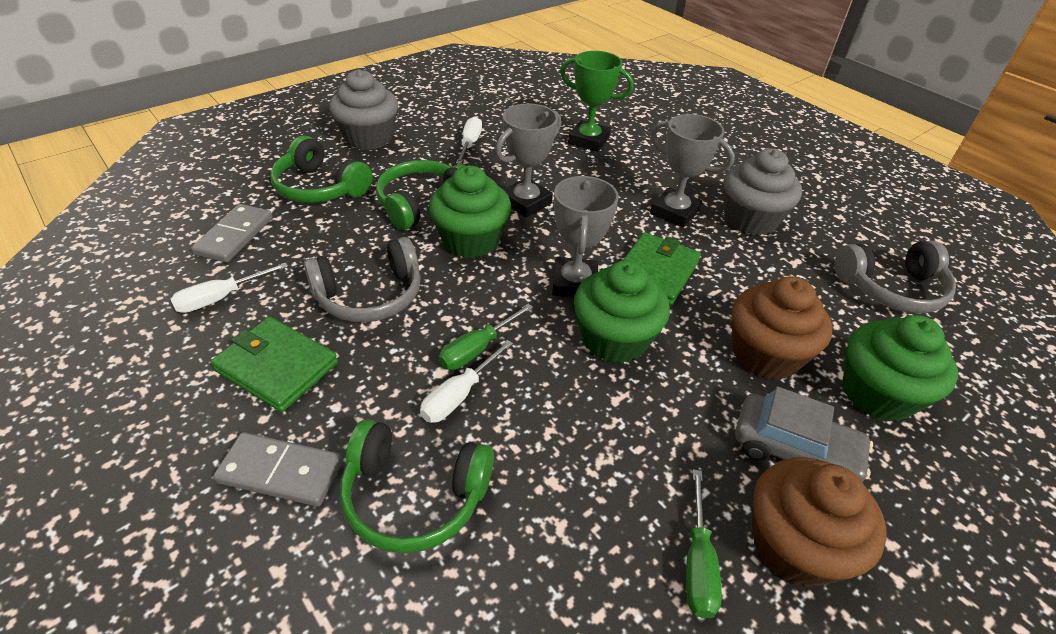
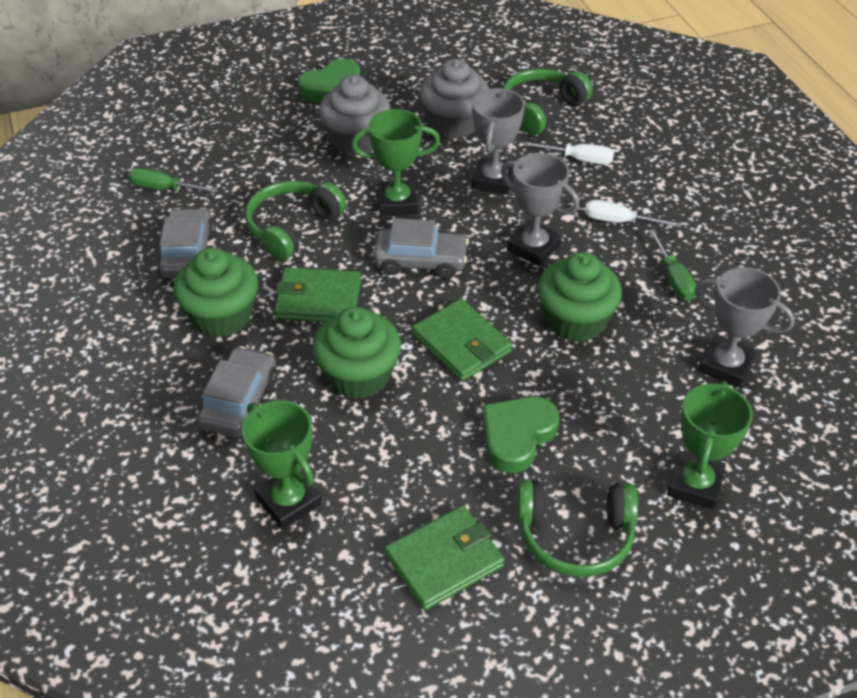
brown cupcake: 2 -> 0
green heart: 0 -> 2
green trophy: 1 -> 3
green wallet: 2 -> 3
grey car: 1 -> 3
grey domino: 2 -> 0
grey headphones: 2 -> 0
white screwdriver: 3 -> 2

